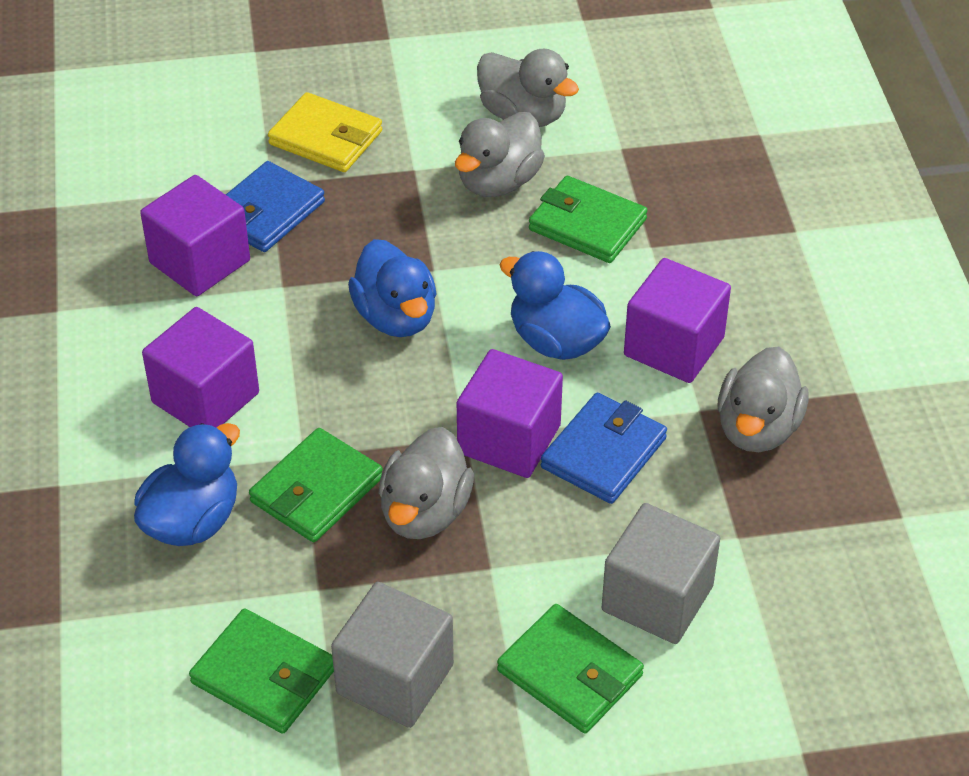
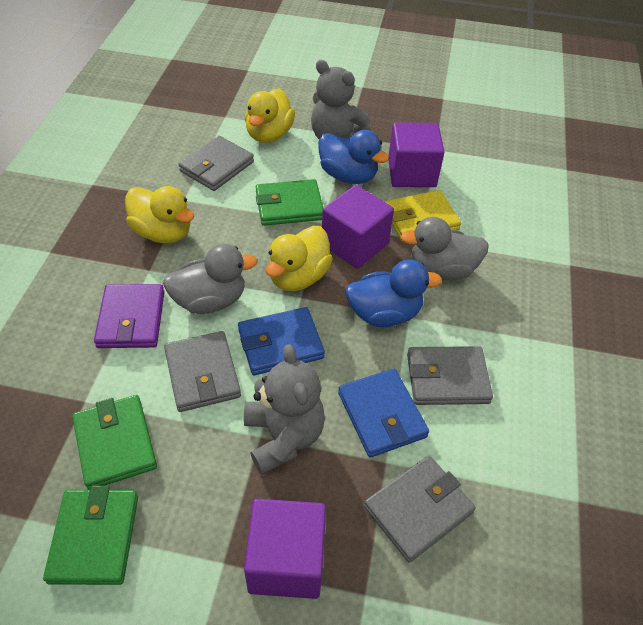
blue duck: 3 -> 2
green wallet: 4 -> 3
grey cube: 2 -> 0
grey duck: 4 -> 2
grey teddy bear: 0 -> 2
grey wallet: 0 -> 4
purple cube: 4 -> 3
purple wallet: 0 -> 1
yellow duck: 0 -> 3

